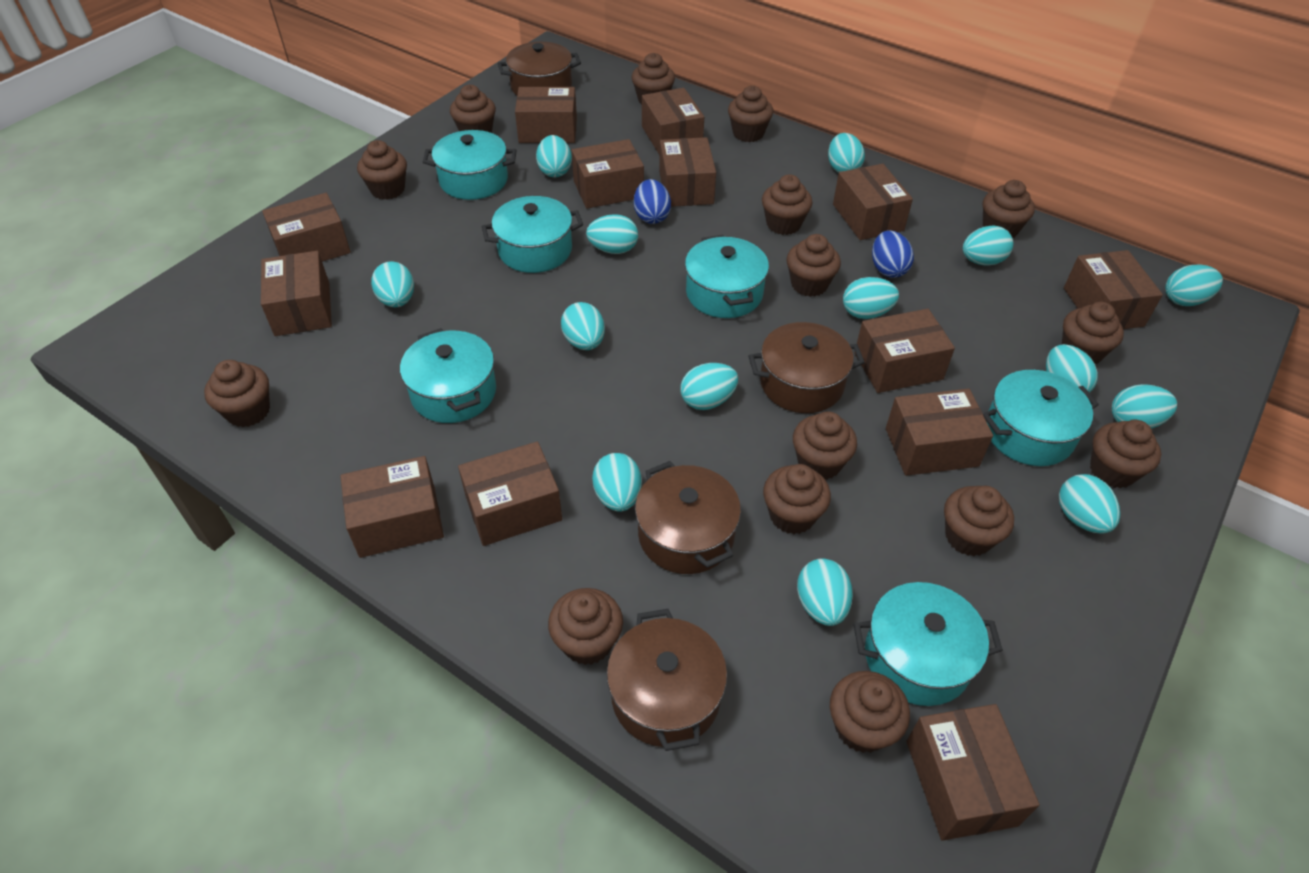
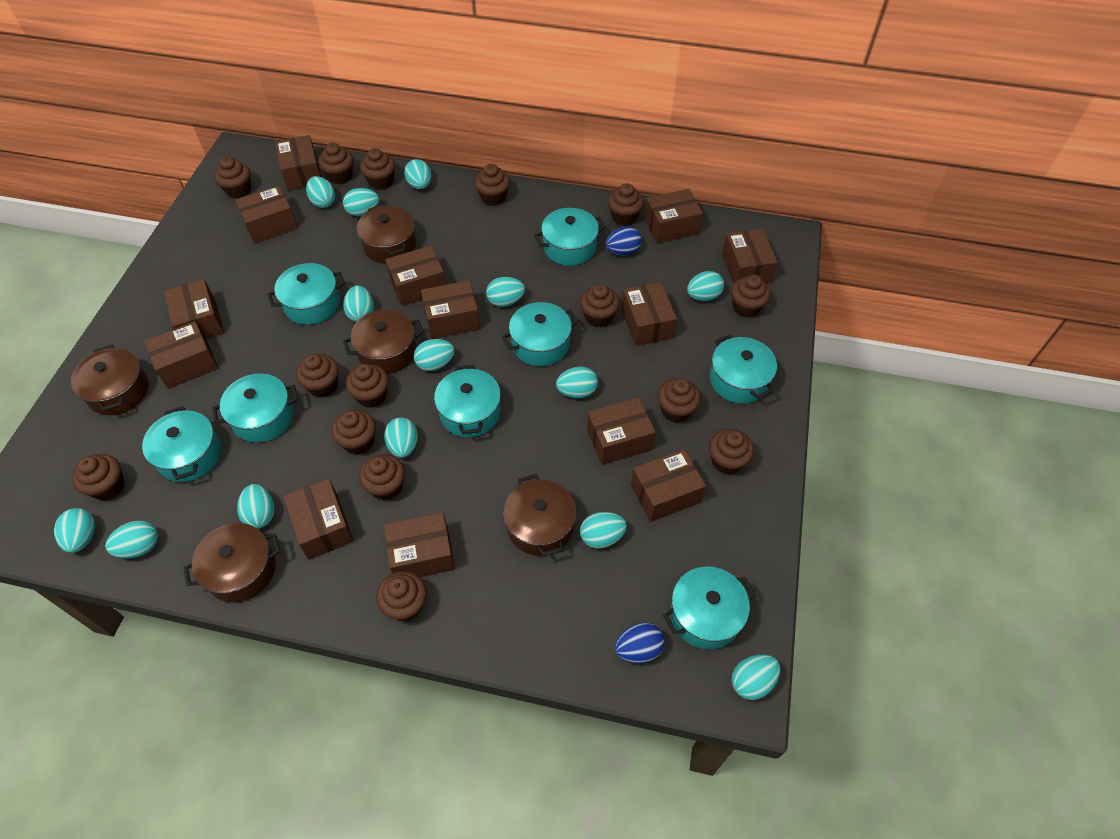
brown pot: 4 -> 5
turquoise pot: 6 -> 8

